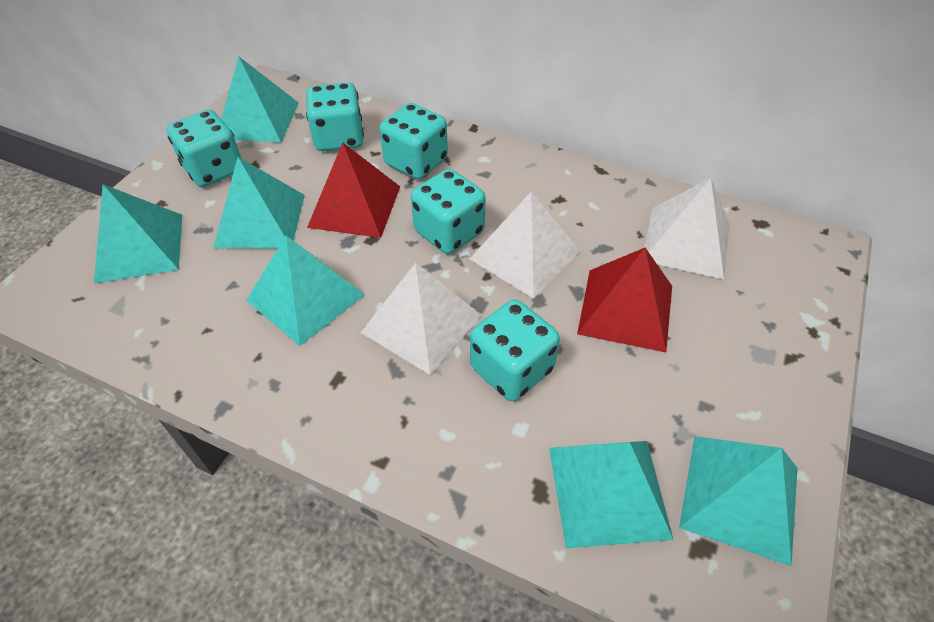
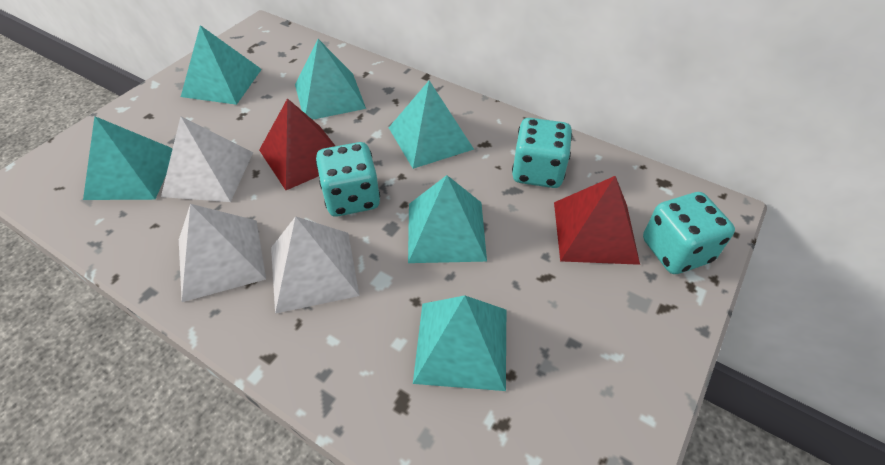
turquoise dice: 5 -> 3

